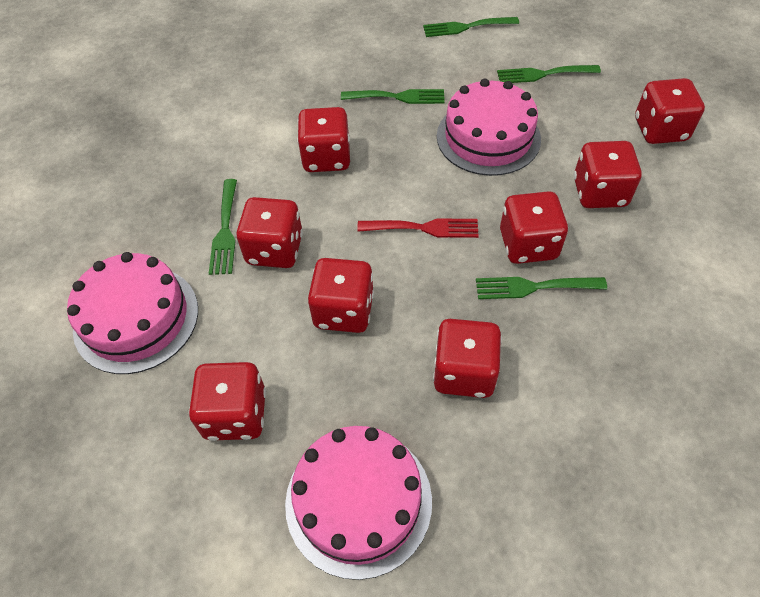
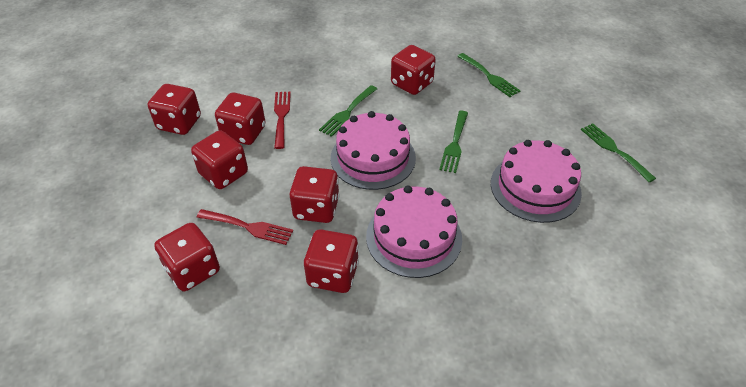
green fork: 5 -> 4
red dice: 8 -> 7
red fork: 1 -> 2

